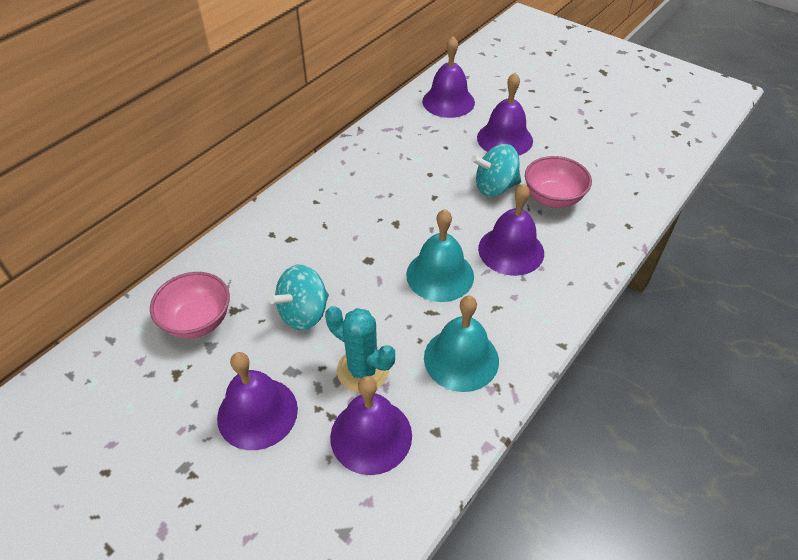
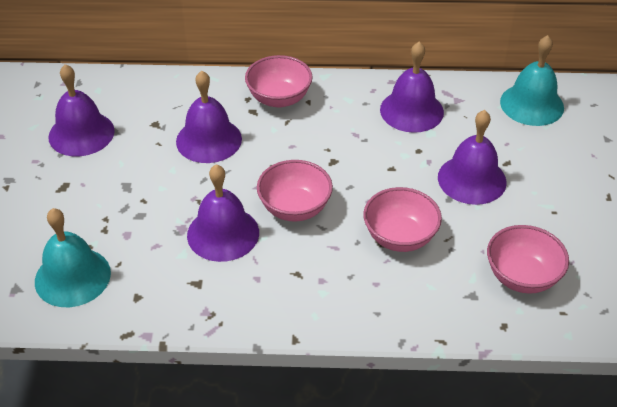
pink bowl: 2 -> 4
turquoise cactus: 1 -> 0
turquoise spinning top: 2 -> 0

